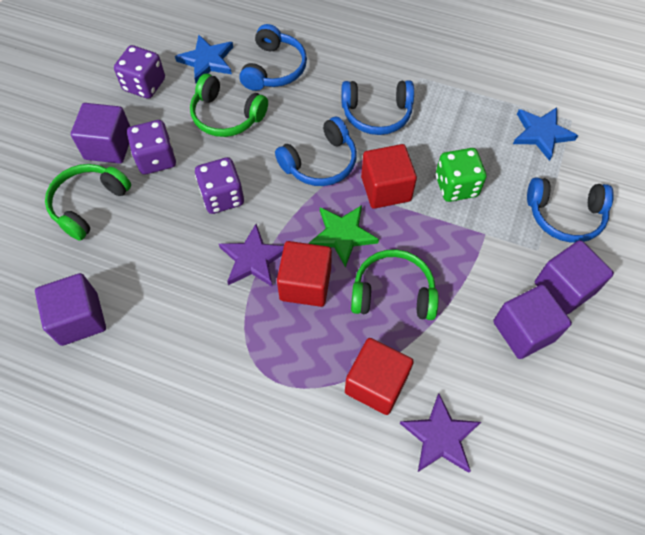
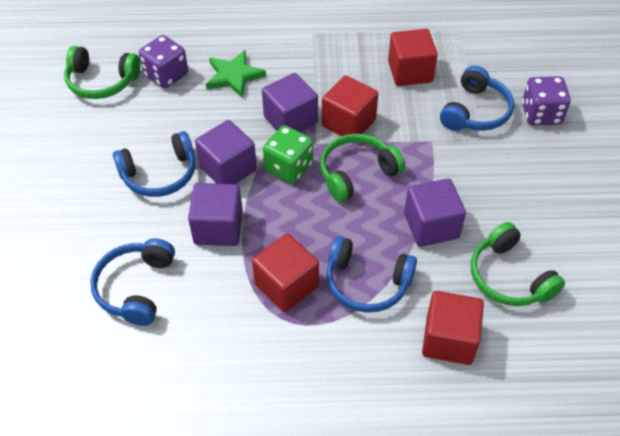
blue star: 2 -> 0
purple dice: 3 -> 2
purple star: 2 -> 0
red cube: 3 -> 4

